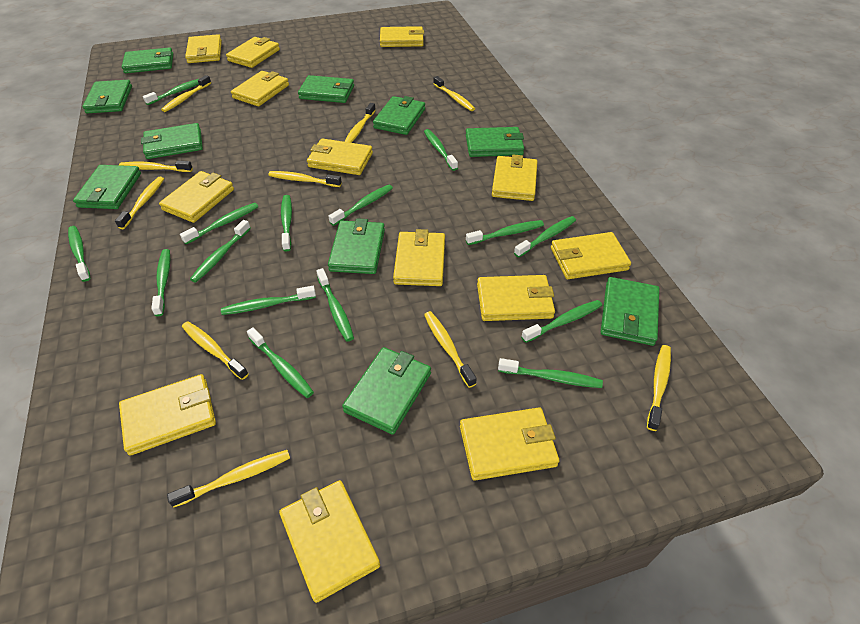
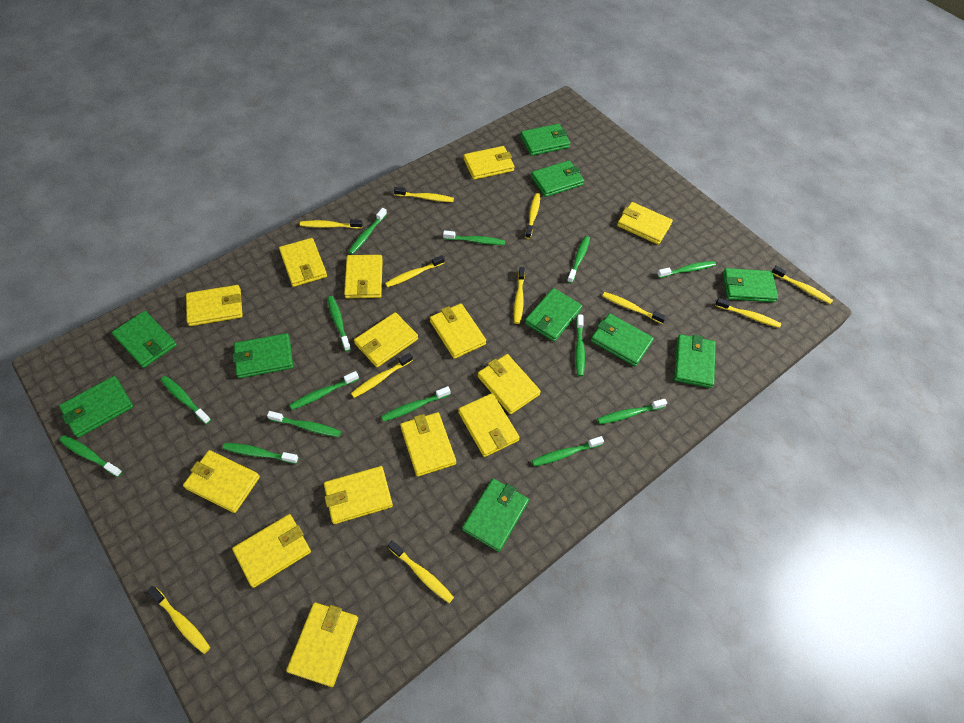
green toothbrush: 15 -> 14
yellow toothbrush: 10 -> 11
yellow wallet: 13 -> 14

